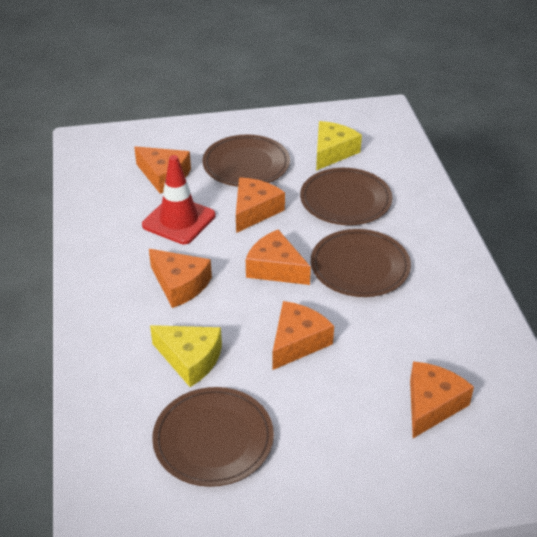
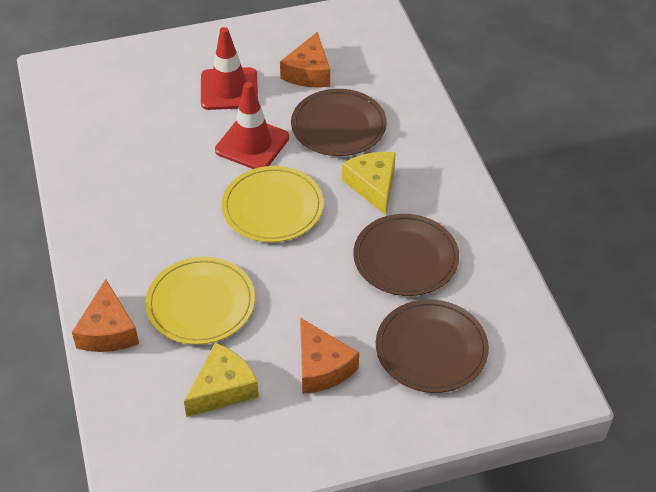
brown plate: 4 -> 3
orange cheese: 6 -> 3
red traffic cone: 1 -> 2
yellow plate: 0 -> 2

